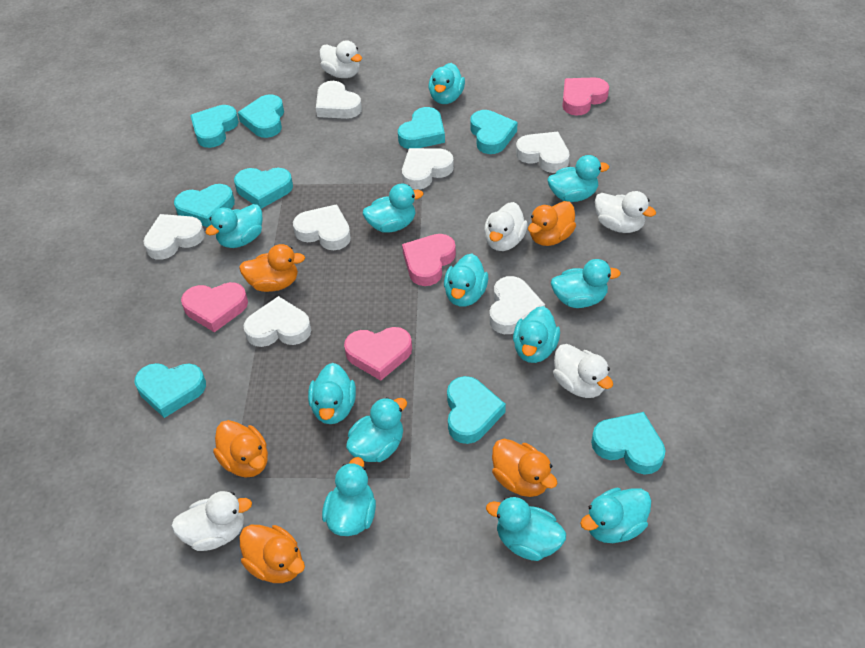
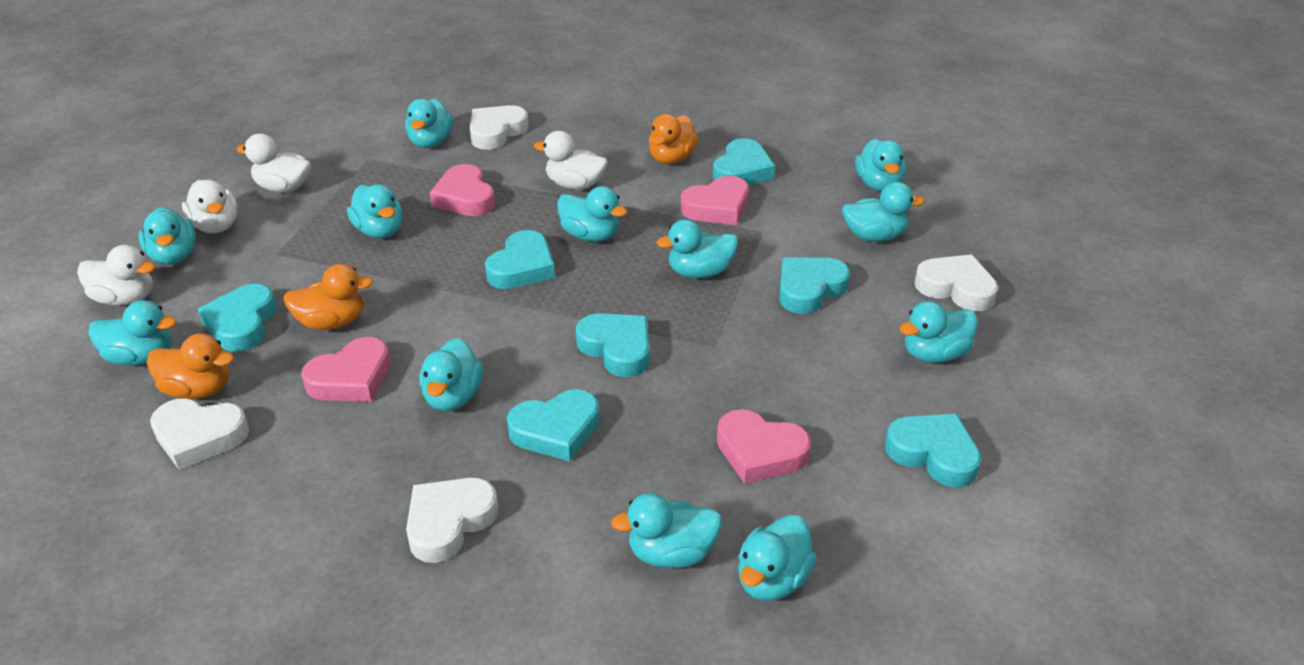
orange duck: 5 -> 3
turquoise heart: 9 -> 7
white duck: 5 -> 4
white heart: 7 -> 4

